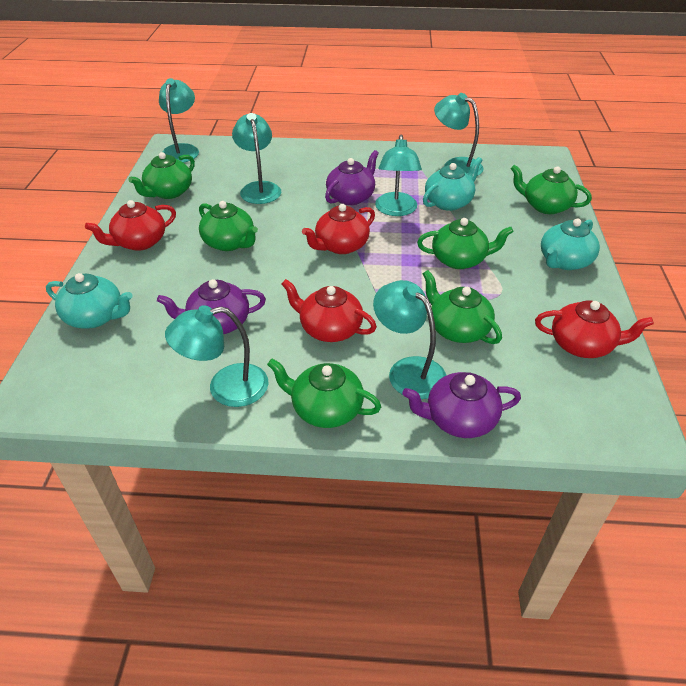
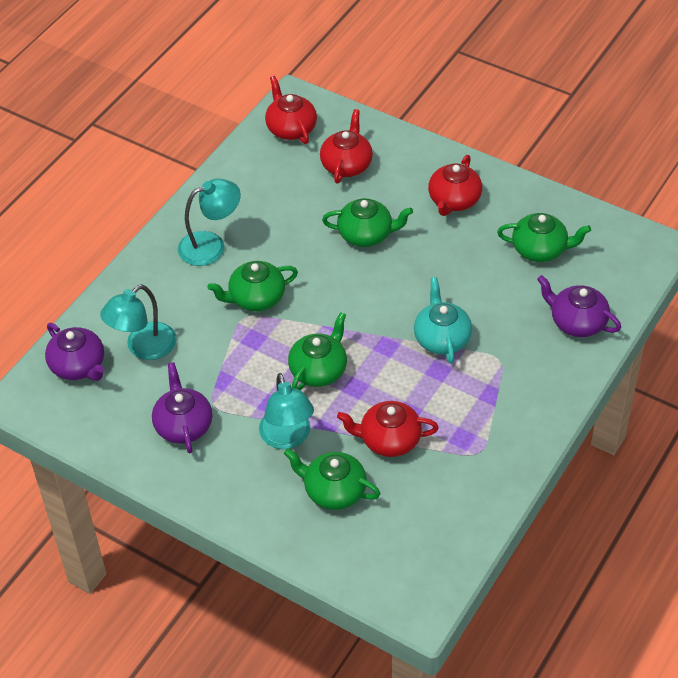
green teapot: 6 -> 5
turquoise lamp: 6 -> 3
turquoise teapot: 3 -> 1

